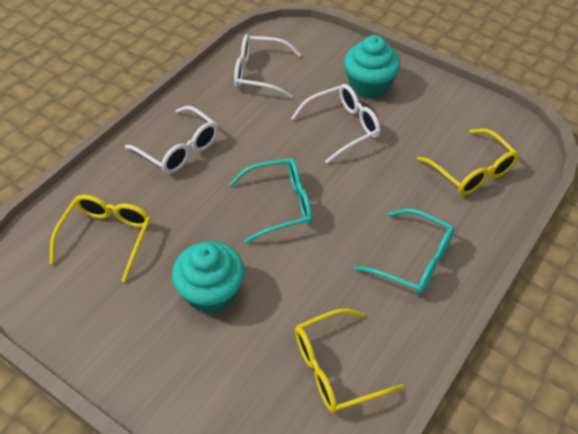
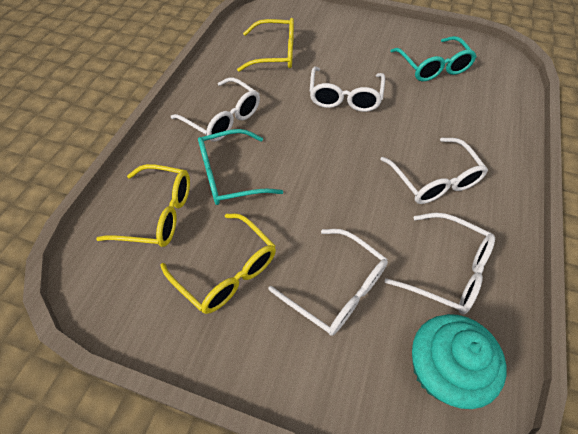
turquoise cupcake: 2 -> 1
white glasses: 3 -> 5

